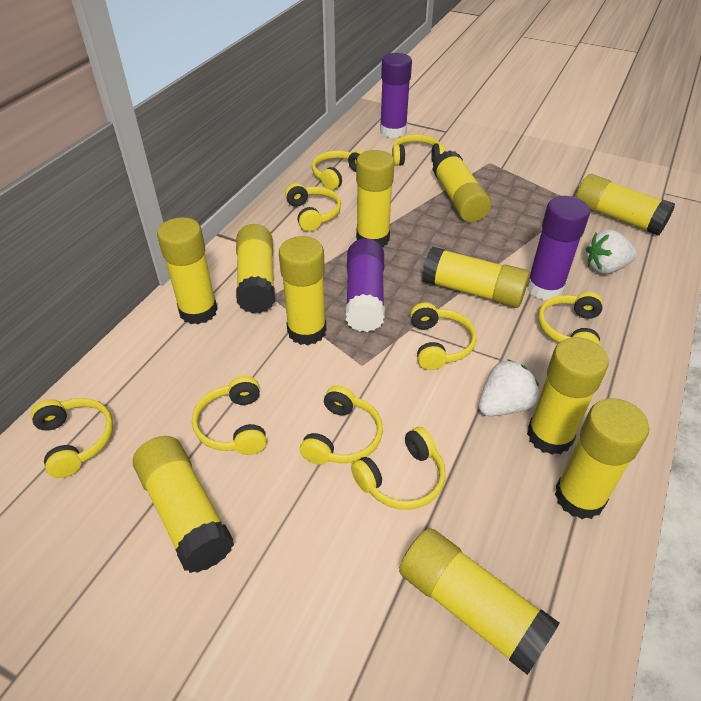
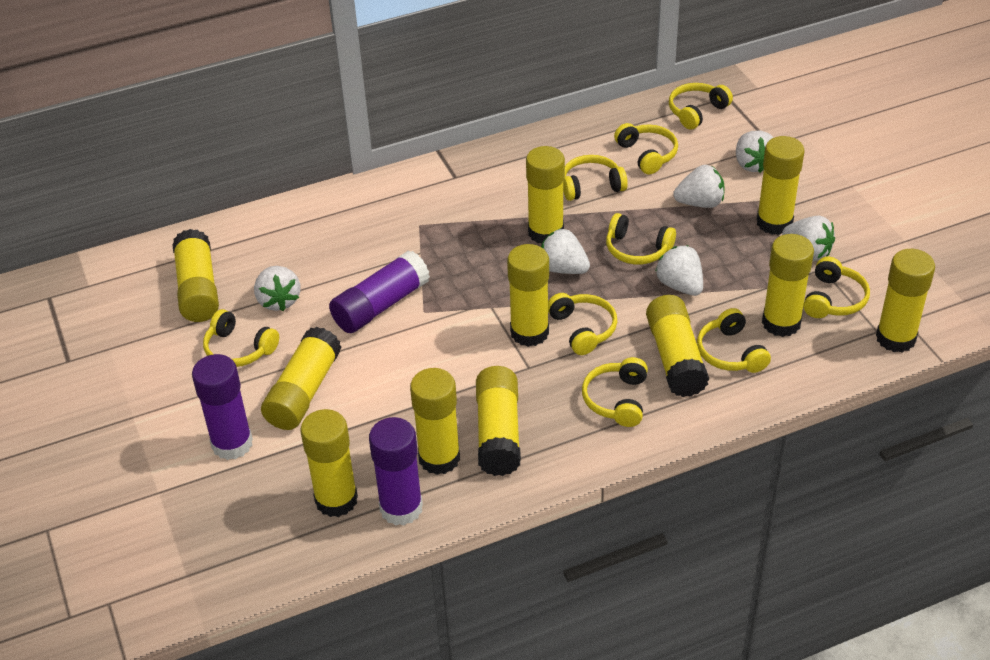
white strawberry: 2 -> 6

